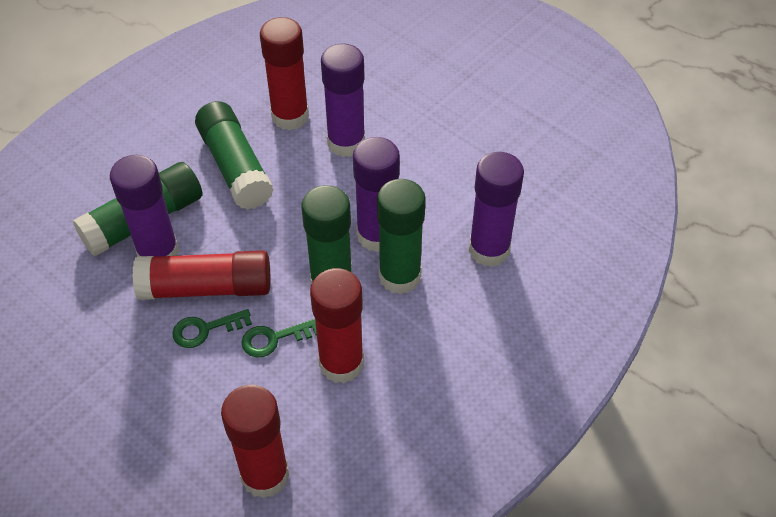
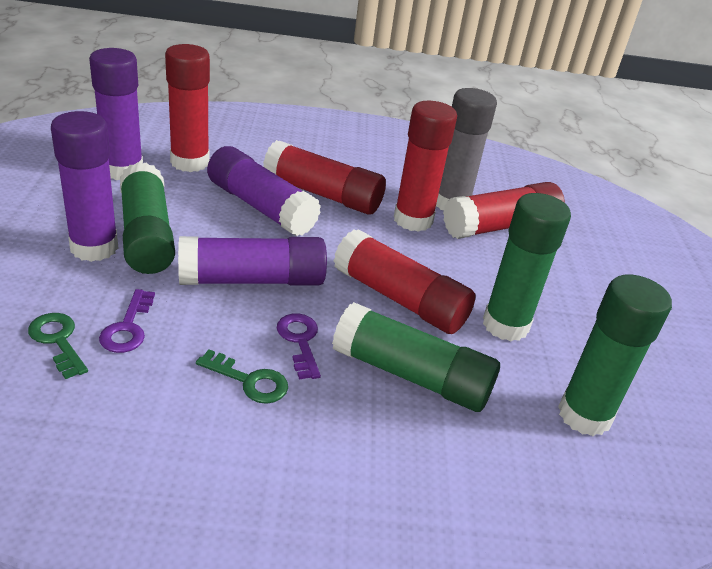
grey glue stick: 0 -> 1
purple key: 0 -> 2
red glue stick: 4 -> 5

